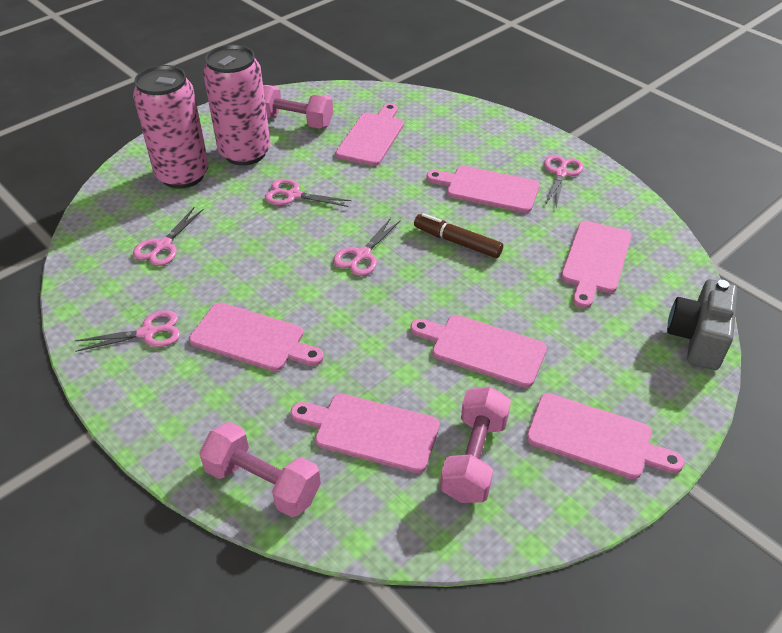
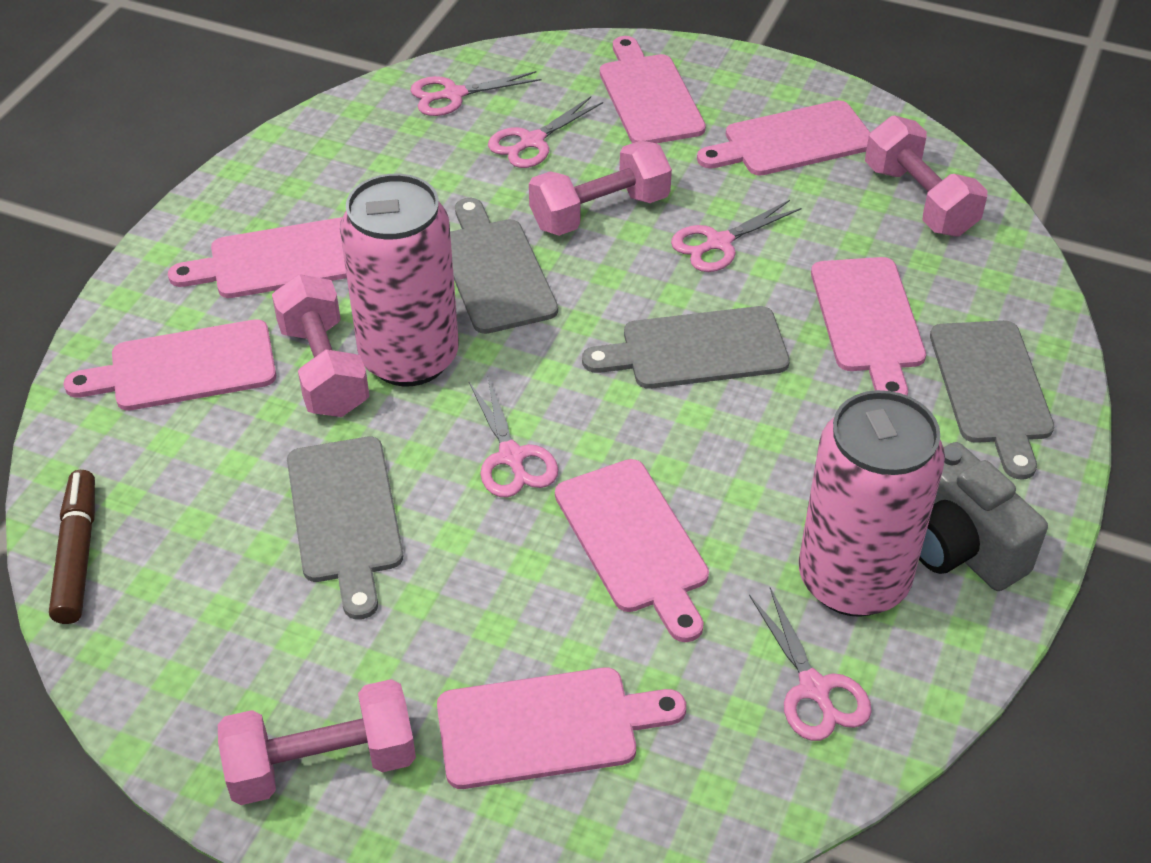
grey cutting board: 0 -> 4
pink dumbbell: 3 -> 4

